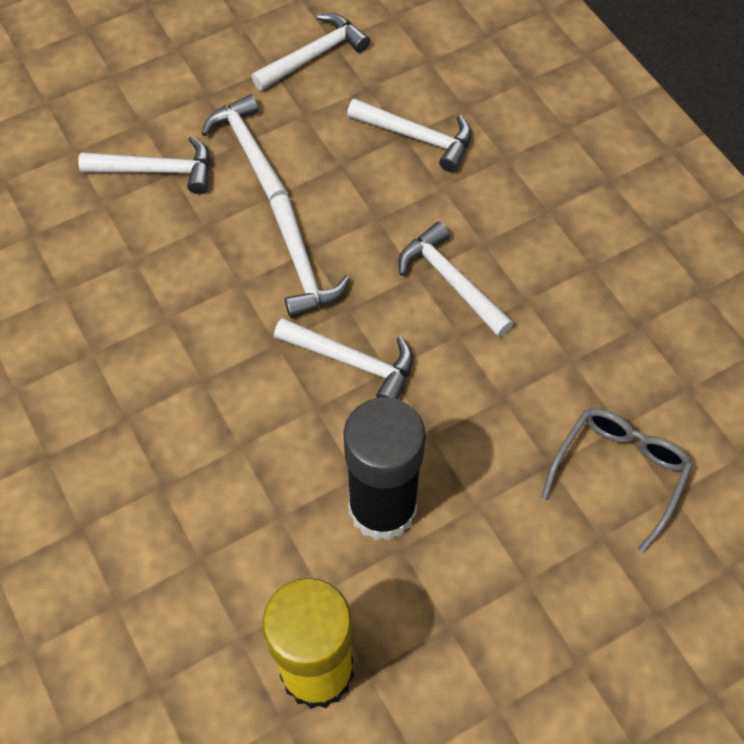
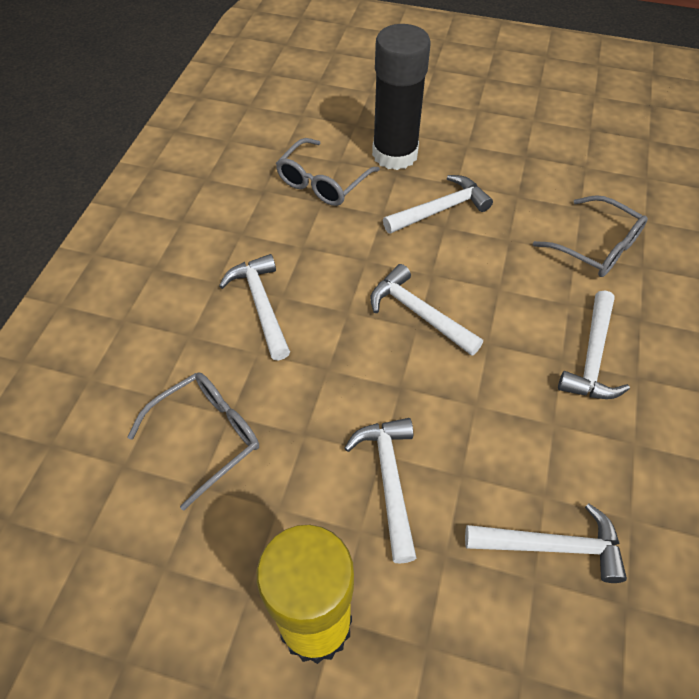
grey glasses: 1 -> 3
white hammer: 7 -> 6

